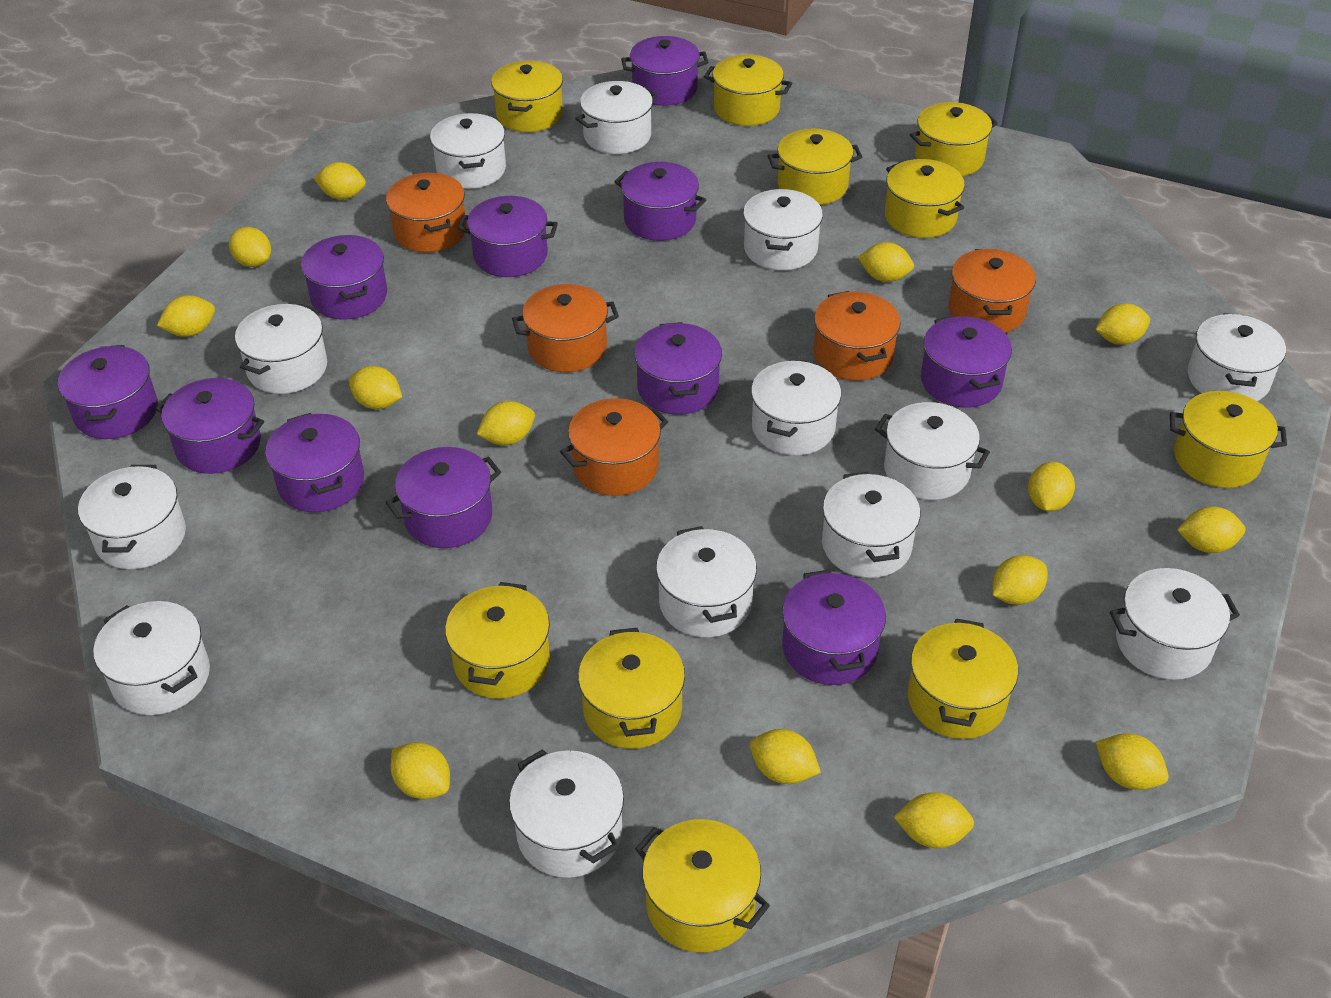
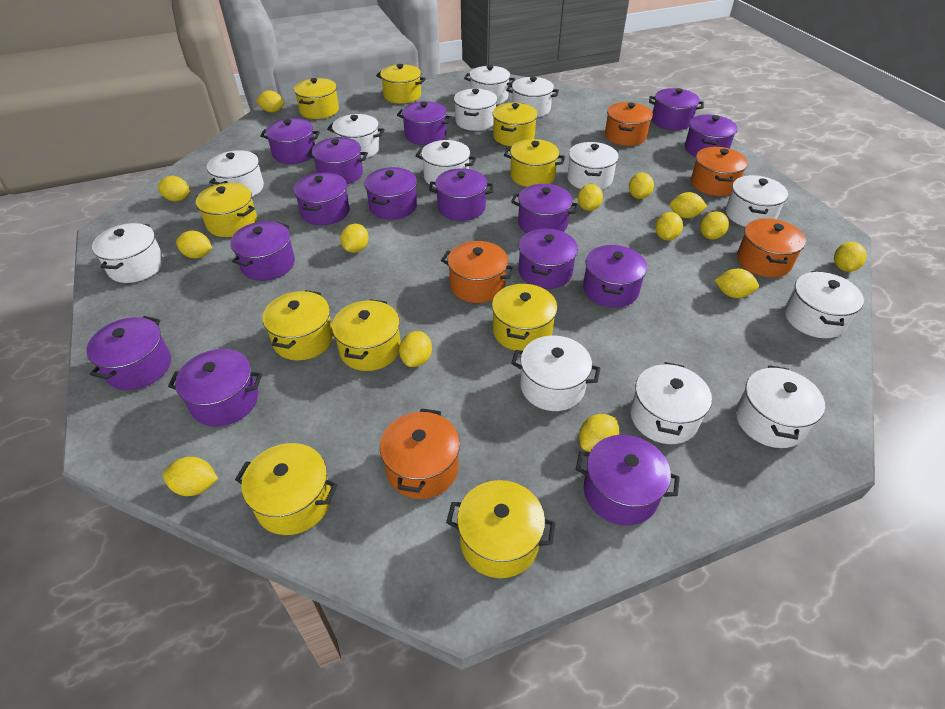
purple pot: 11 -> 15

